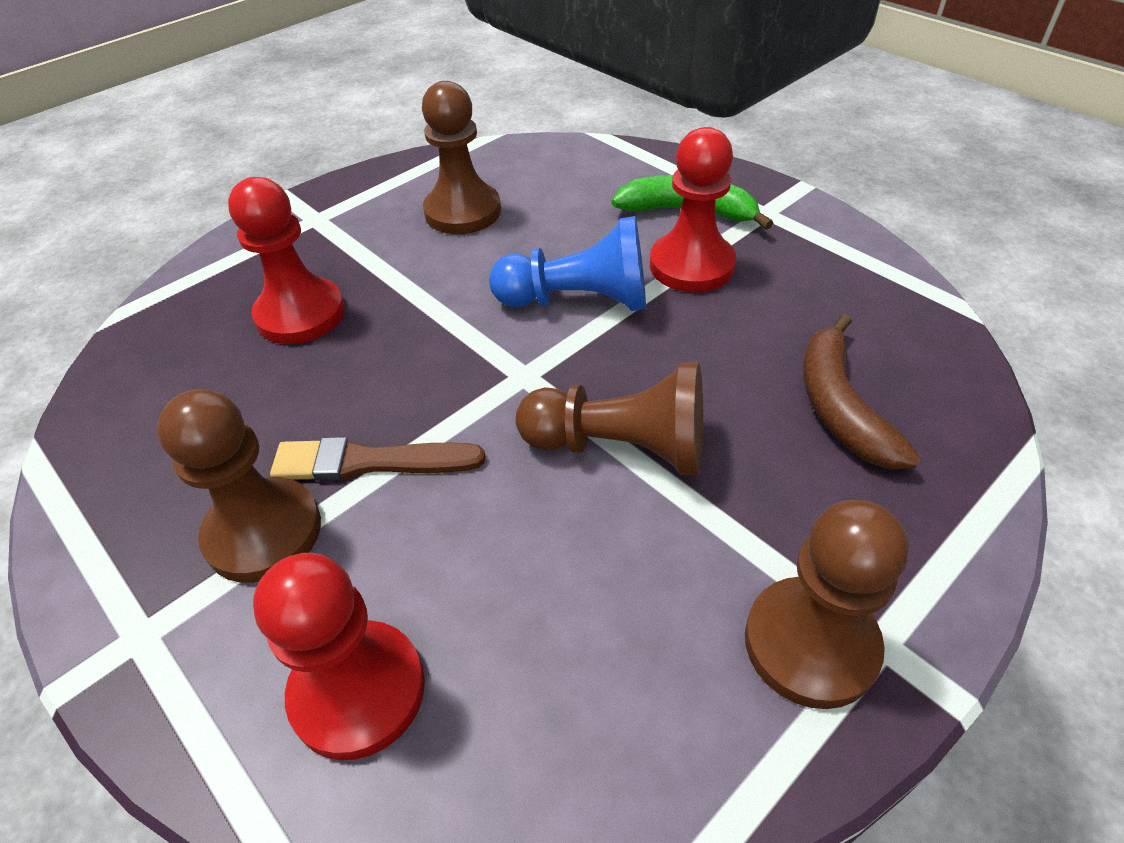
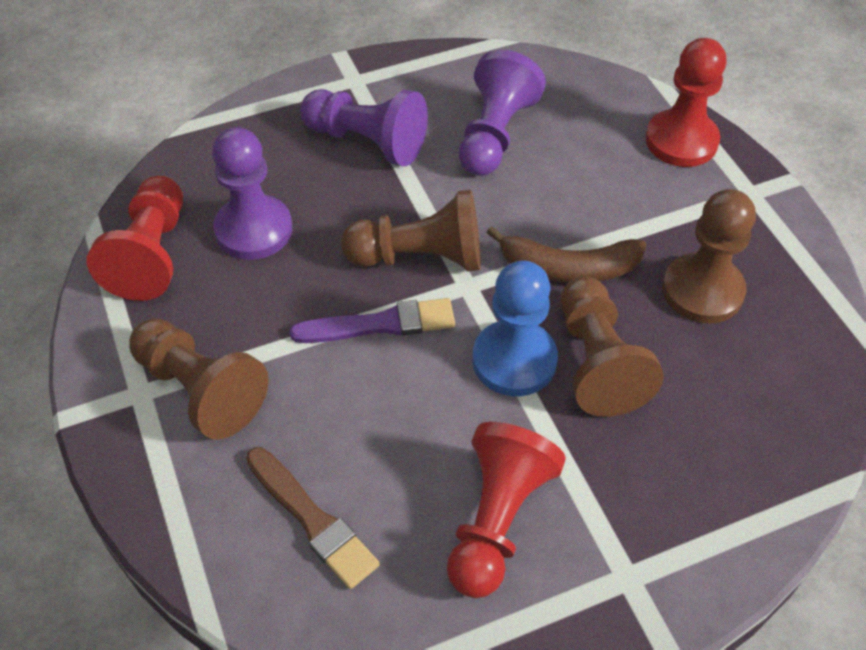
green banana: 1 -> 0
purple brush: 0 -> 1
purple pawn: 0 -> 3

